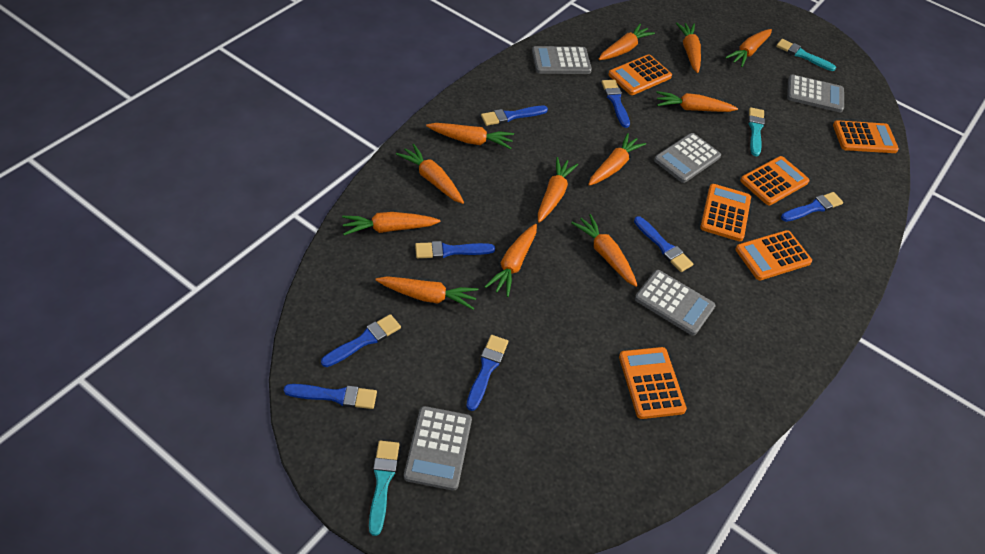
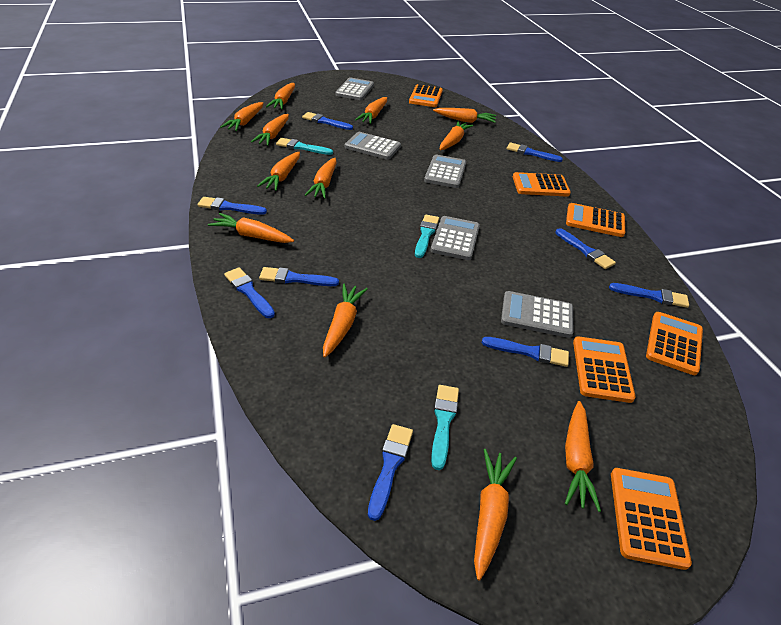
blue brush: 8 -> 9

